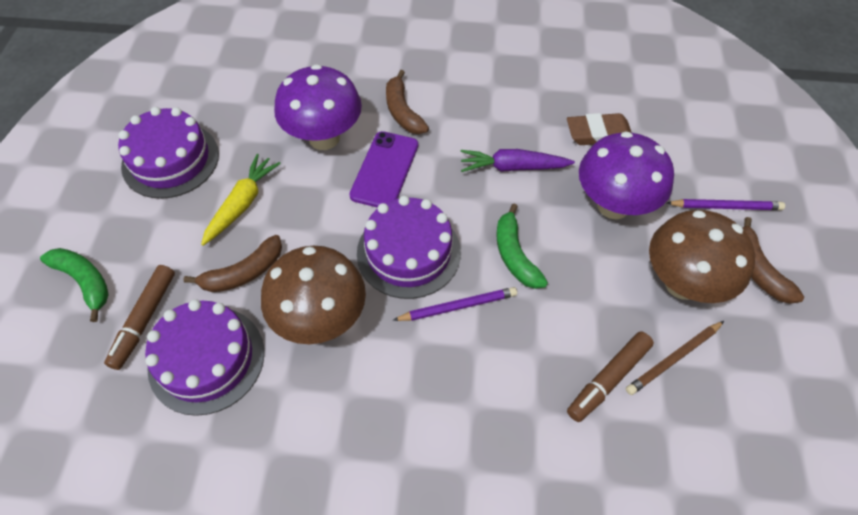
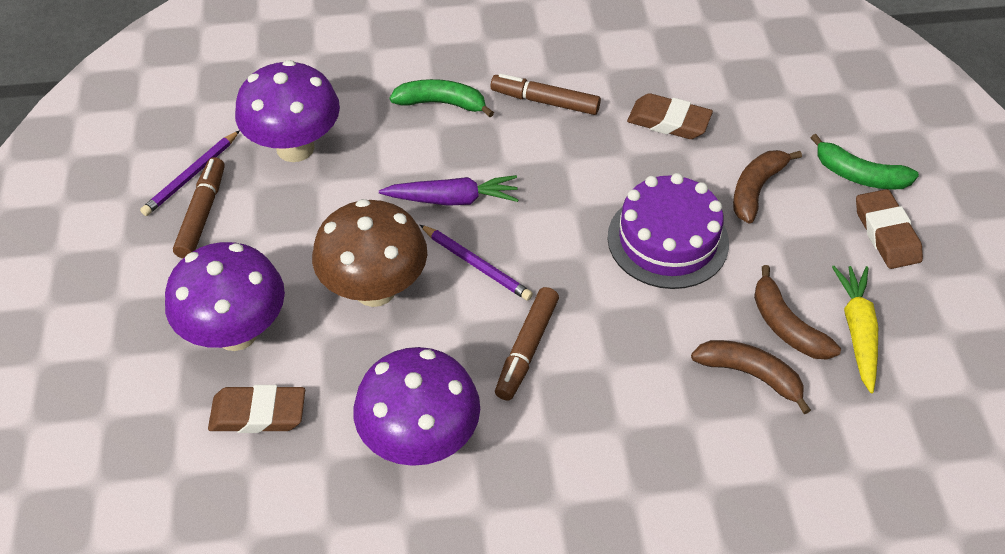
brown eraser: 1 -> 3
brown marker: 2 -> 3
brown mushroom: 2 -> 1
brown pencil: 1 -> 0
purple cake: 3 -> 1
purple mushroom: 2 -> 3
purple phone: 1 -> 0

